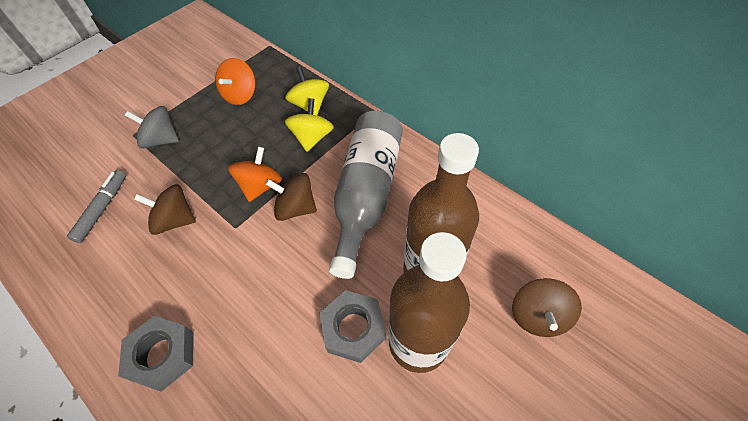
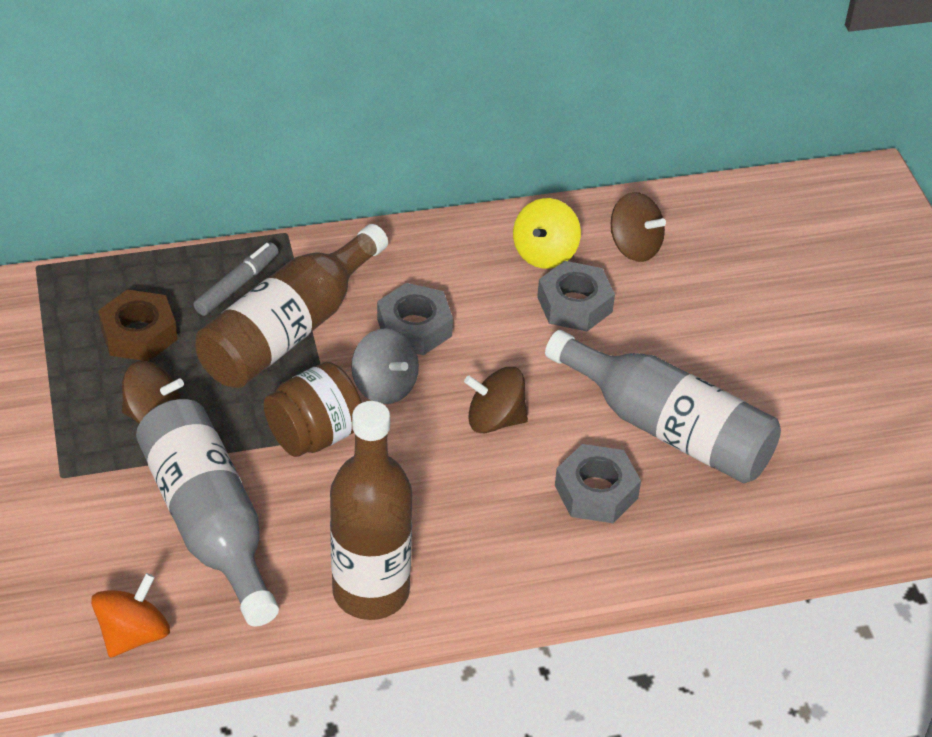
brown jar: 0 -> 1
brown nut: 0 -> 1
grey bottle: 1 -> 2
grey nut: 2 -> 3
orange spinning top: 2 -> 1
yellow spinning top: 2 -> 1

